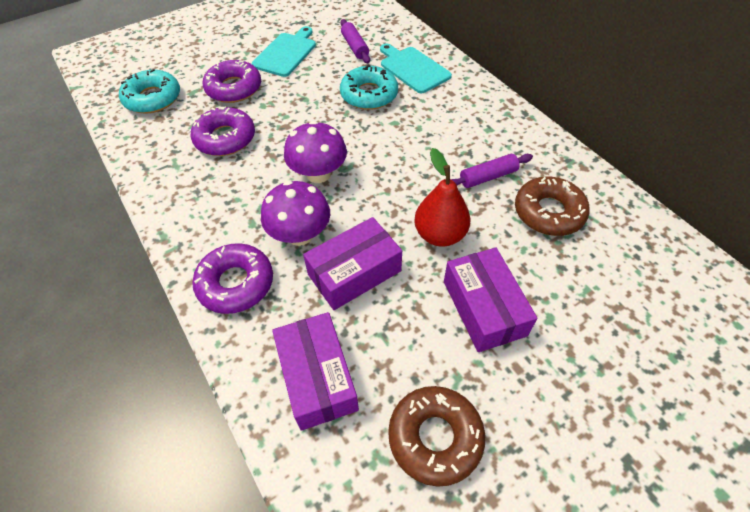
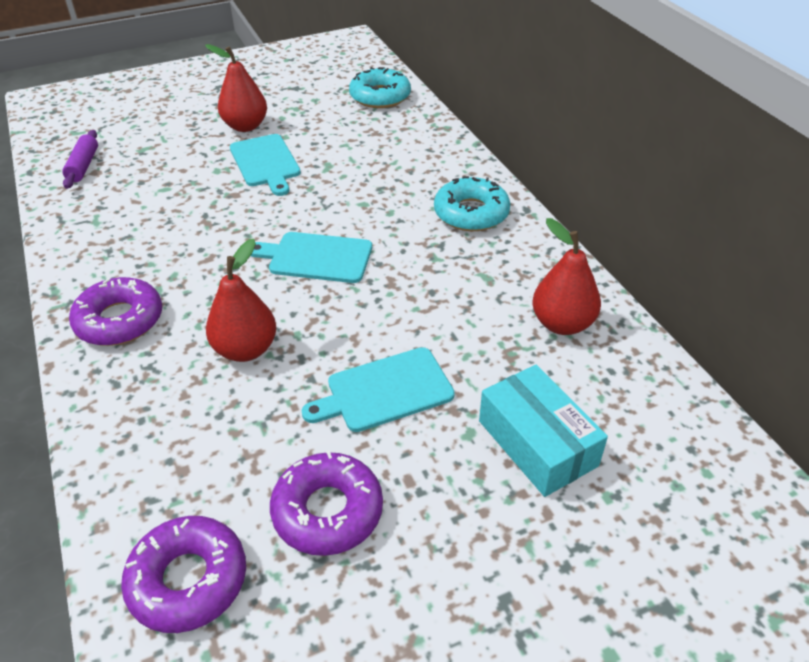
brown donut: 2 -> 0
purple box: 3 -> 0
purple mushroom: 2 -> 0
purple rolling pin: 2 -> 1
red pear: 1 -> 3
turquoise box: 0 -> 1
turquoise cutting board: 2 -> 3

